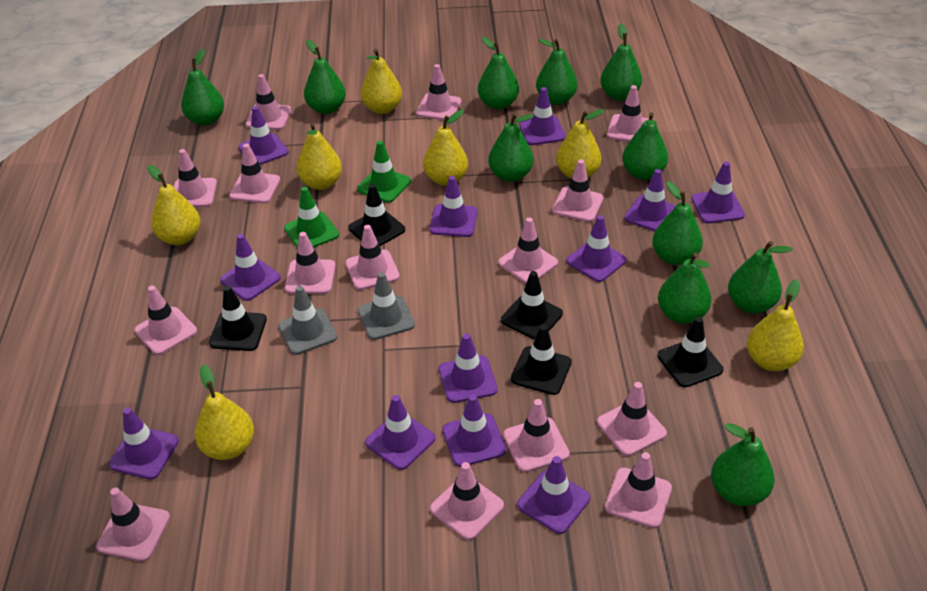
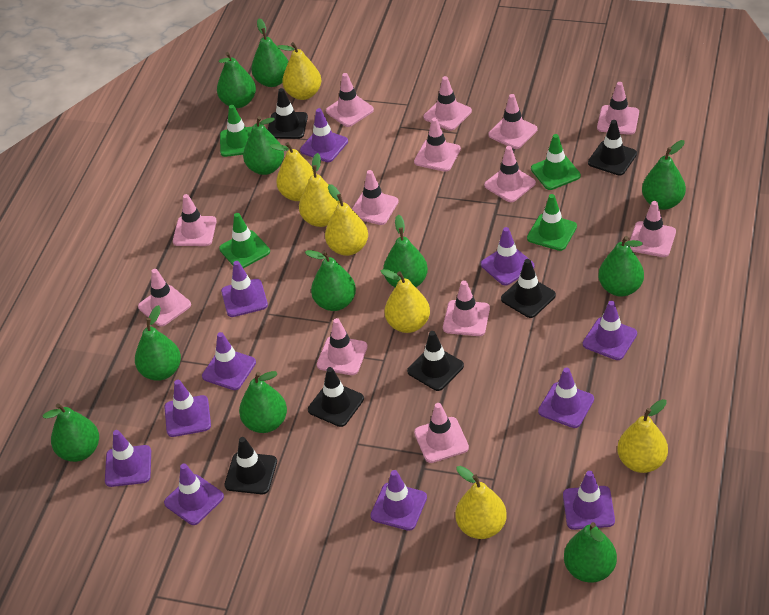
black traffic cone: 5 -> 6
green traffic cone: 2 -> 4
grey traffic cone: 2 -> 0
pink traffic cone: 15 -> 13
purple traffic cone: 12 -> 11

